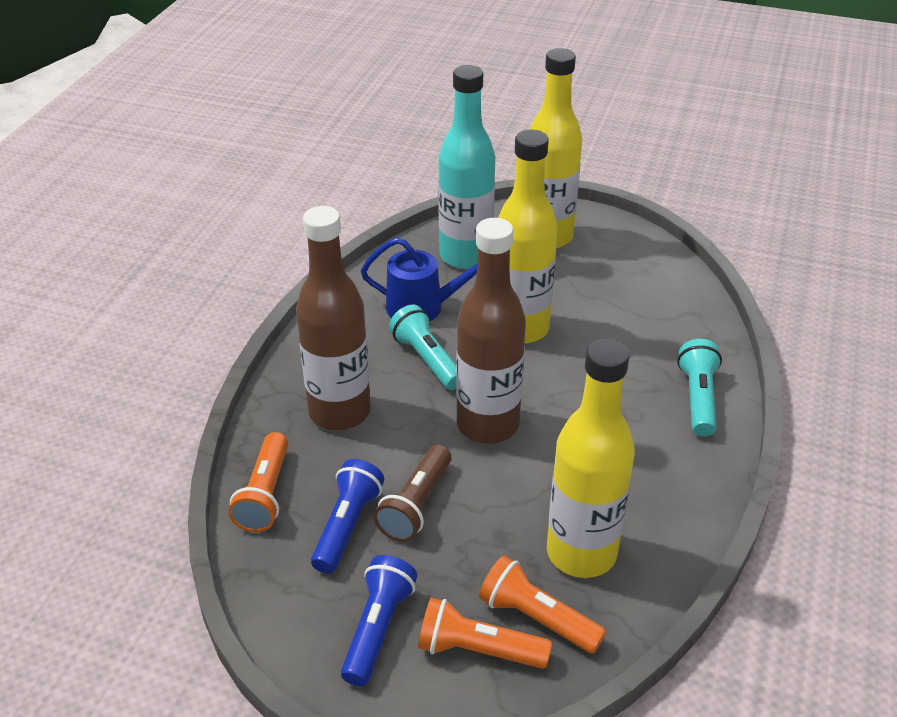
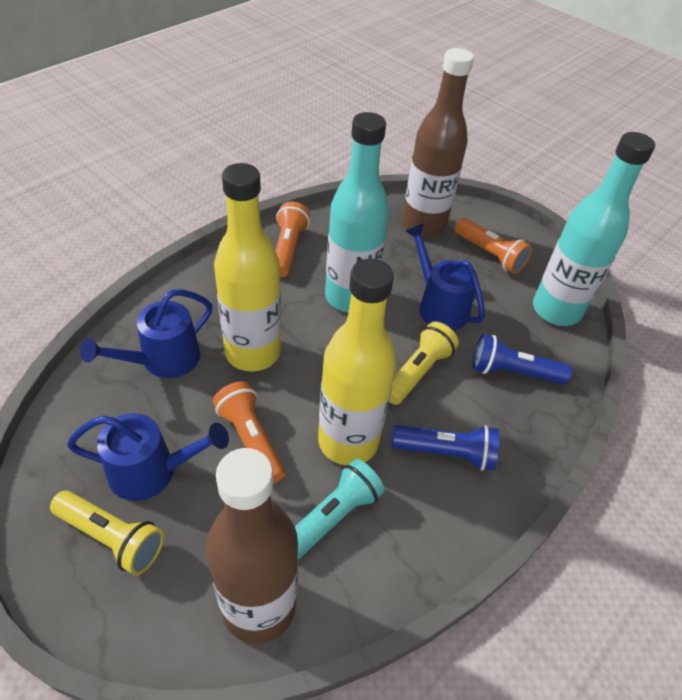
blue watering can: 1 -> 3
brown flashlight: 1 -> 0
turquoise bottle: 1 -> 2
turquoise flashlight: 2 -> 1
yellow bottle: 3 -> 2
yellow flashlight: 0 -> 2

